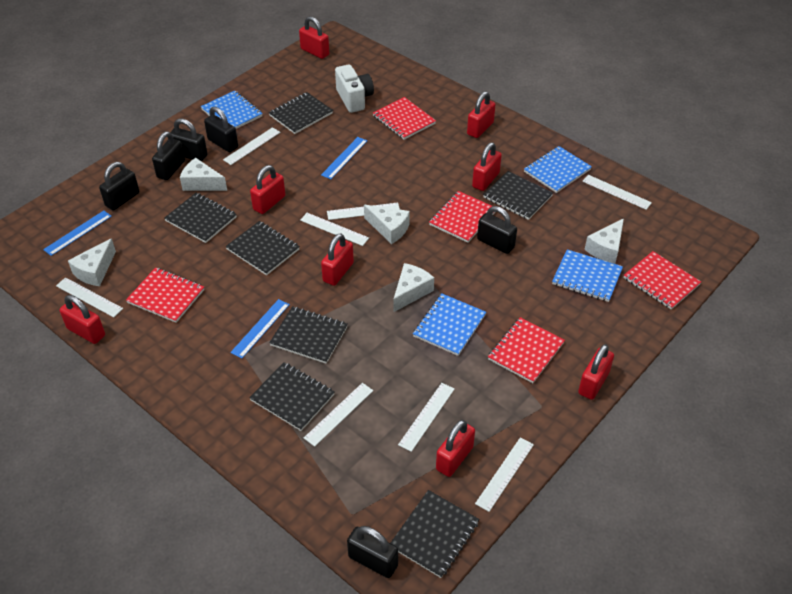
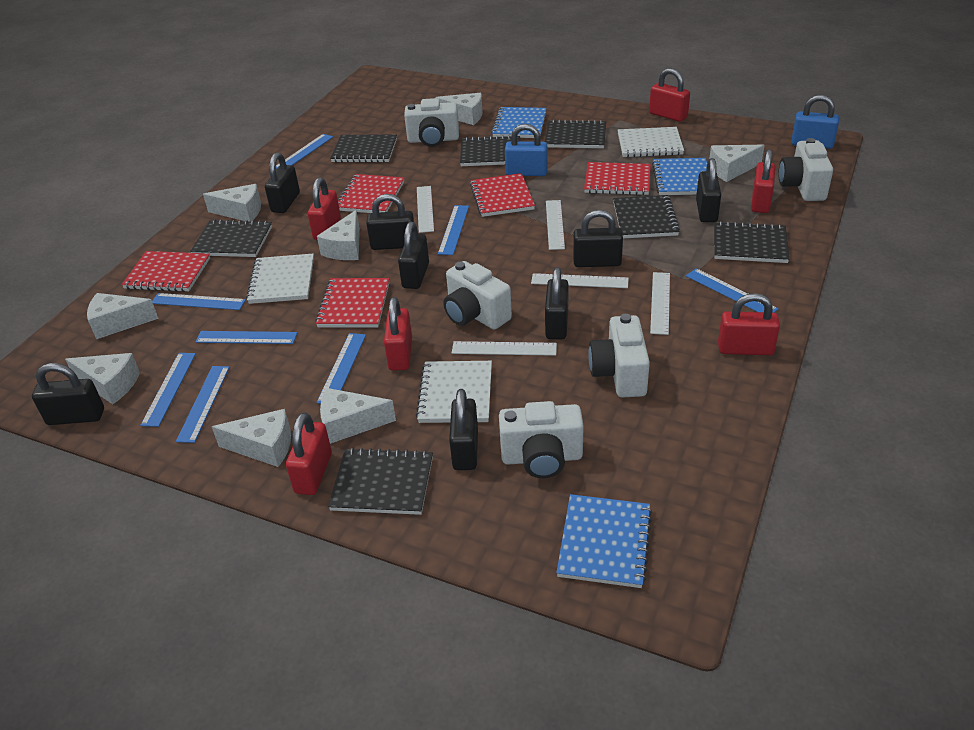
black padlock: 6 -> 8
blue notebook: 4 -> 3
blue padlock: 0 -> 2
blue ruler: 3 -> 8
red padlock: 8 -> 6
white camera: 1 -> 5
white cheese: 5 -> 8
white notebook: 0 -> 3
white ruler: 8 -> 5

